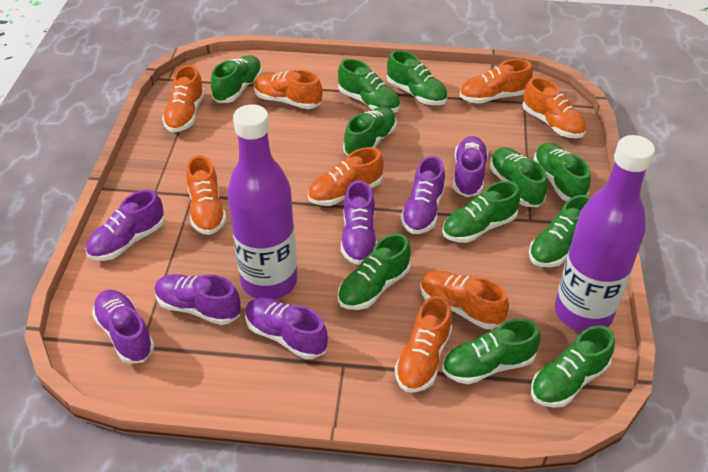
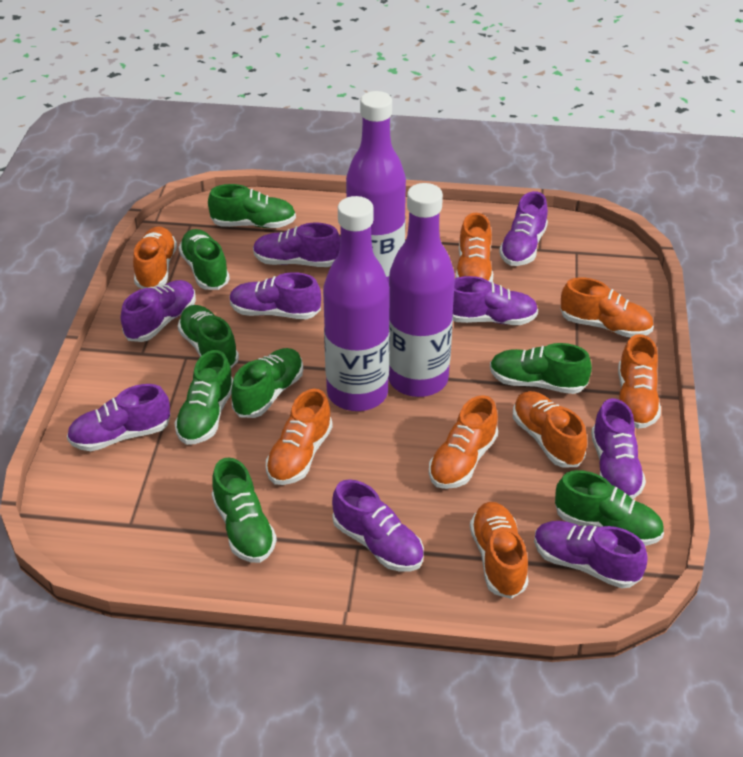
green shoe: 11 -> 8
purple bottle: 2 -> 3
purple shoe: 7 -> 9

